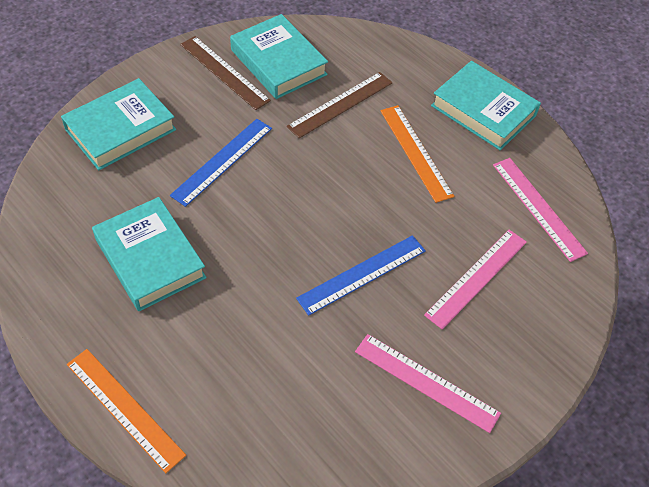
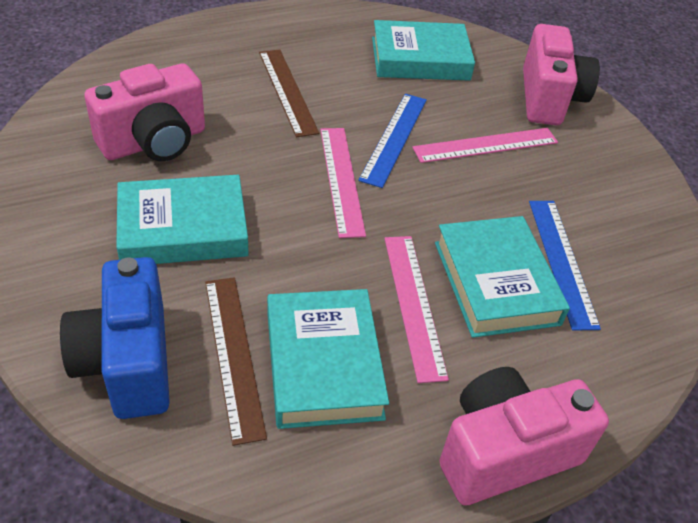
blue camera: 0 -> 1
orange ruler: 2 -> 0
pink camera: 0 -> 3

